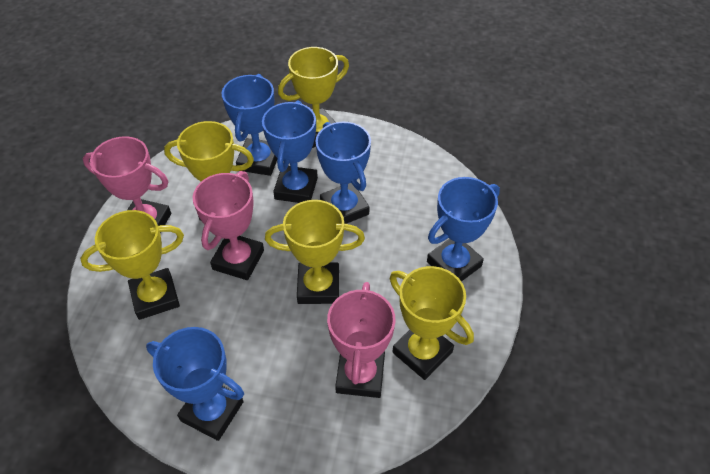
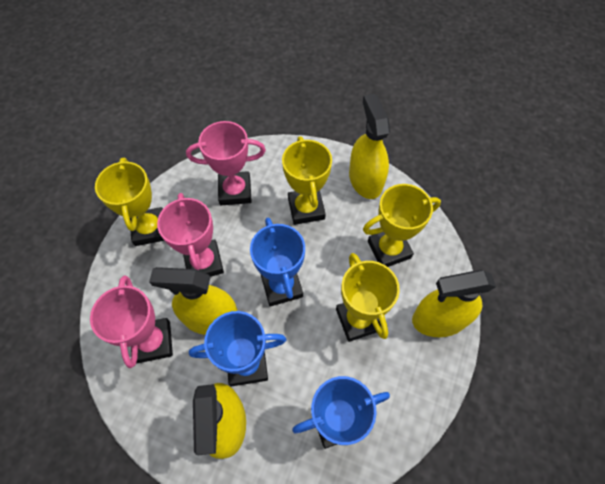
blue trophy: 5 -> 3
yellow spray bottle: 0 -> 4
yellow trophy: 5 -> 4

